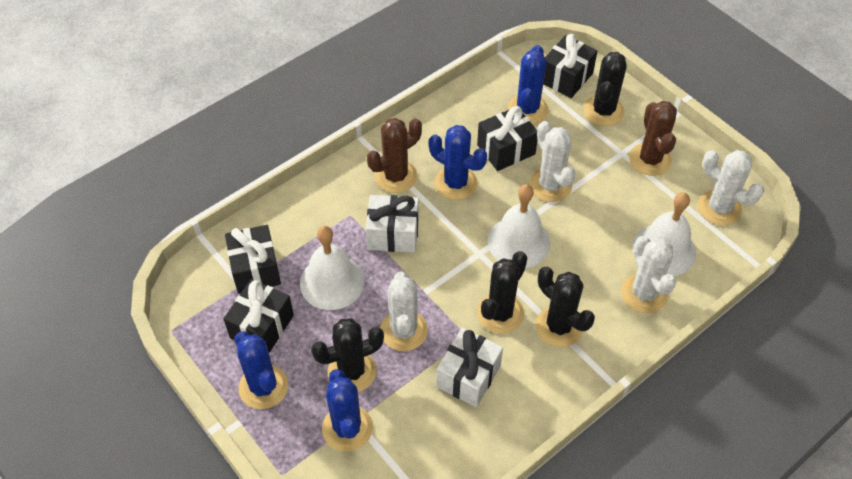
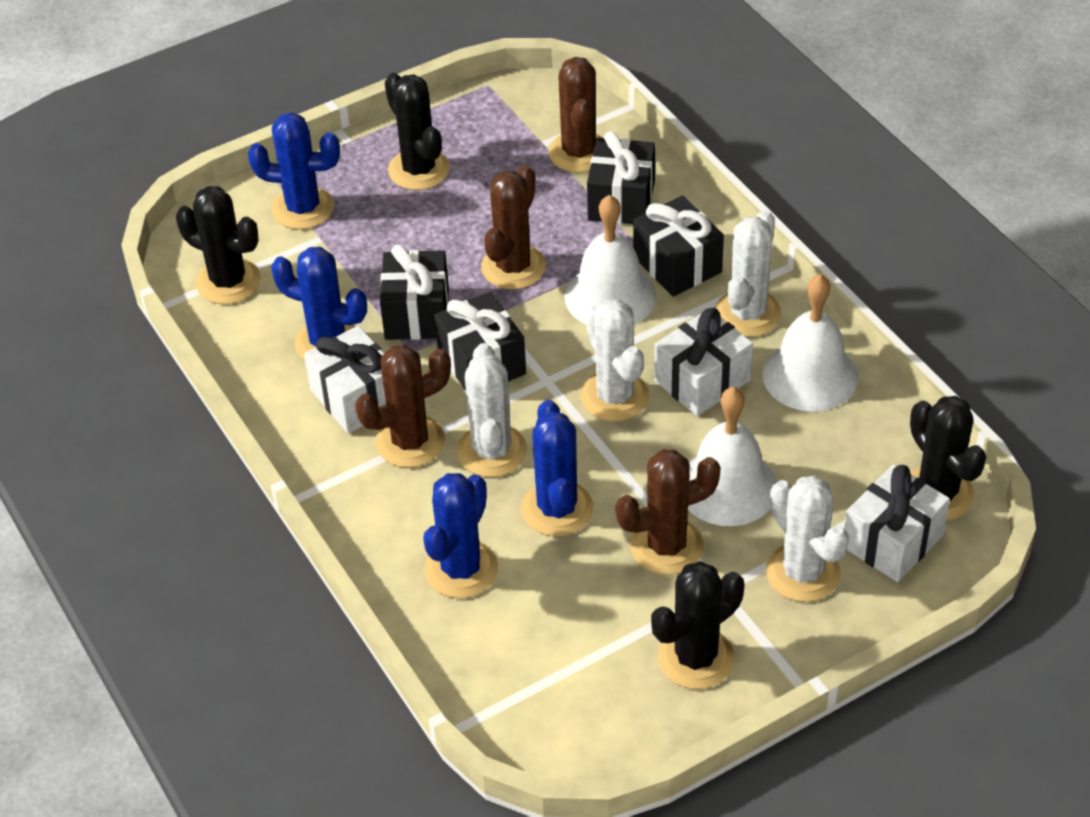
brown cactus: 2 -> 4
white gift: 2 -> 3

